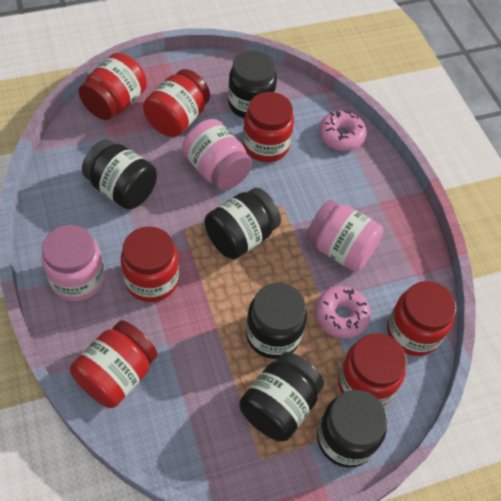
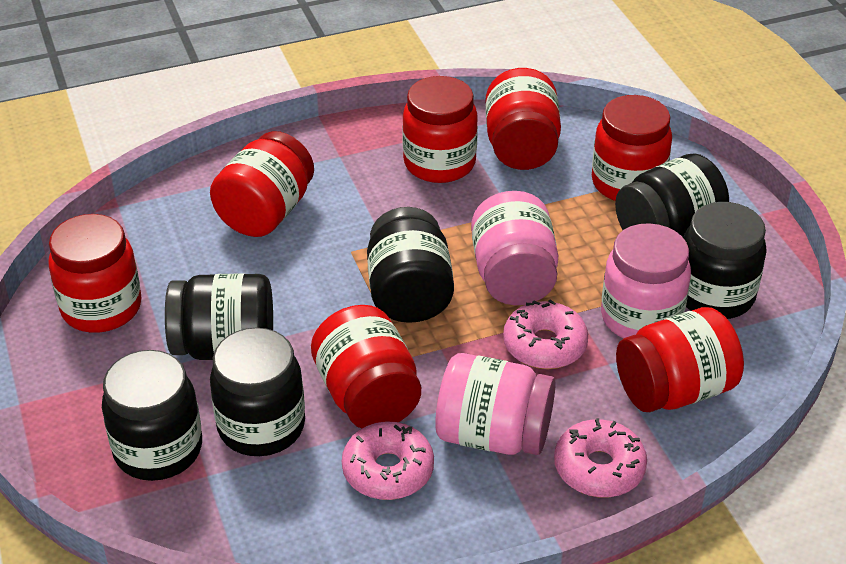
pink donut: 2 -> 3

